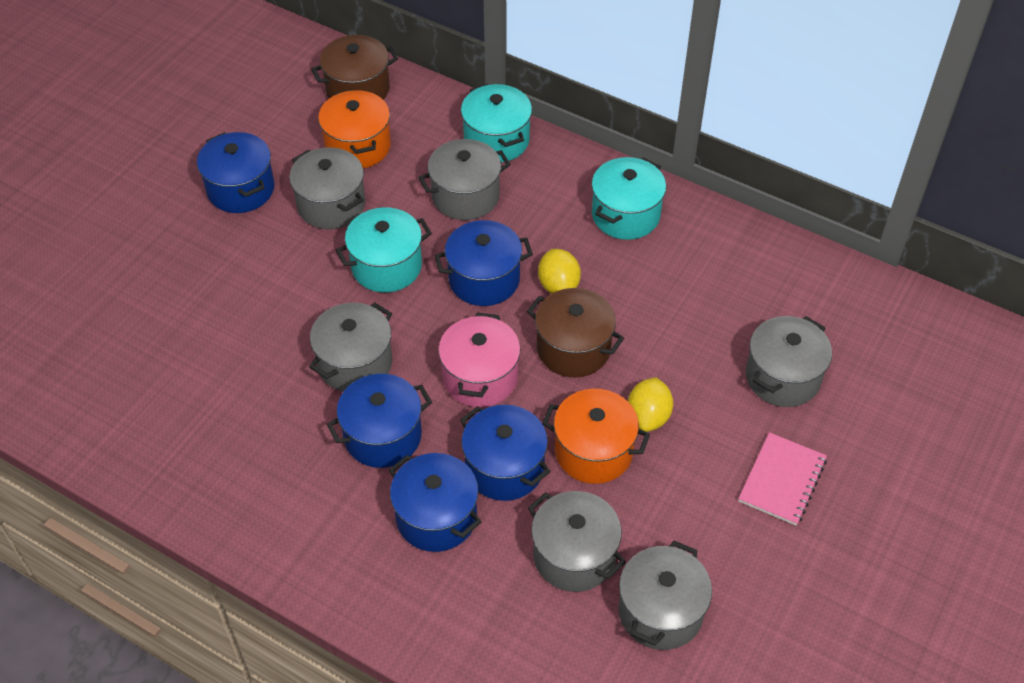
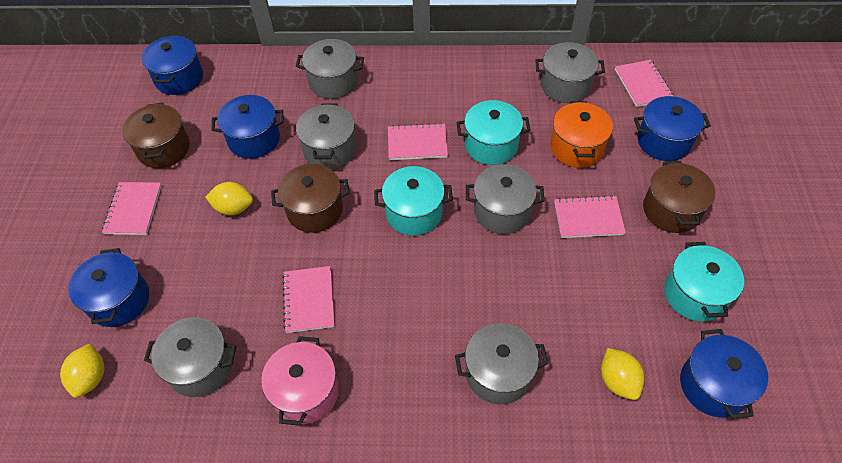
brown pot: 2 -> 3
orange pot: 2 -> 1
pink notebook: 1 -> 5
yellow lemon: 2 -> 3

